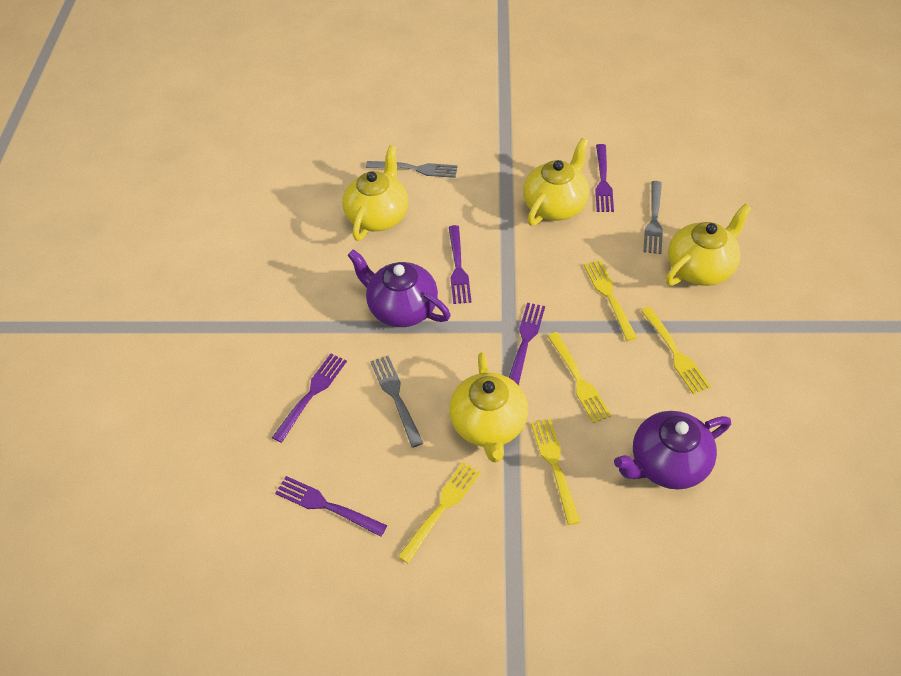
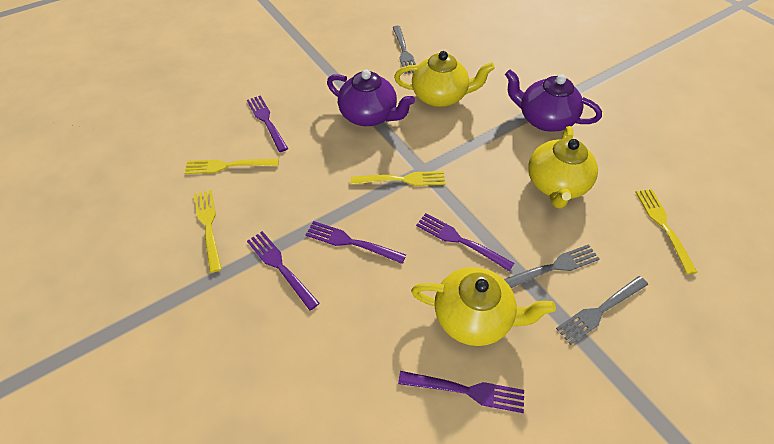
yellow fork: 5 -> 4
yellow teapot: 4 -> 3

